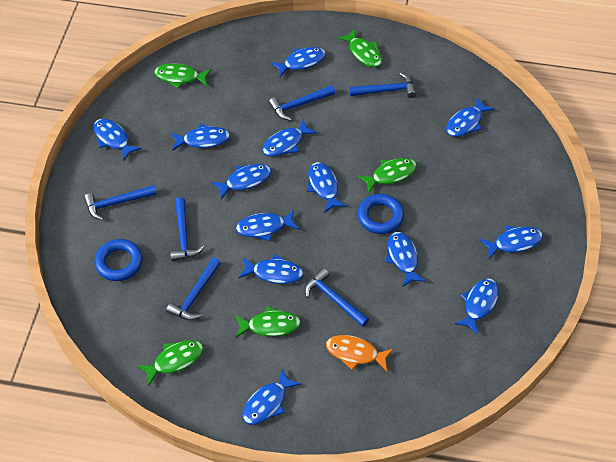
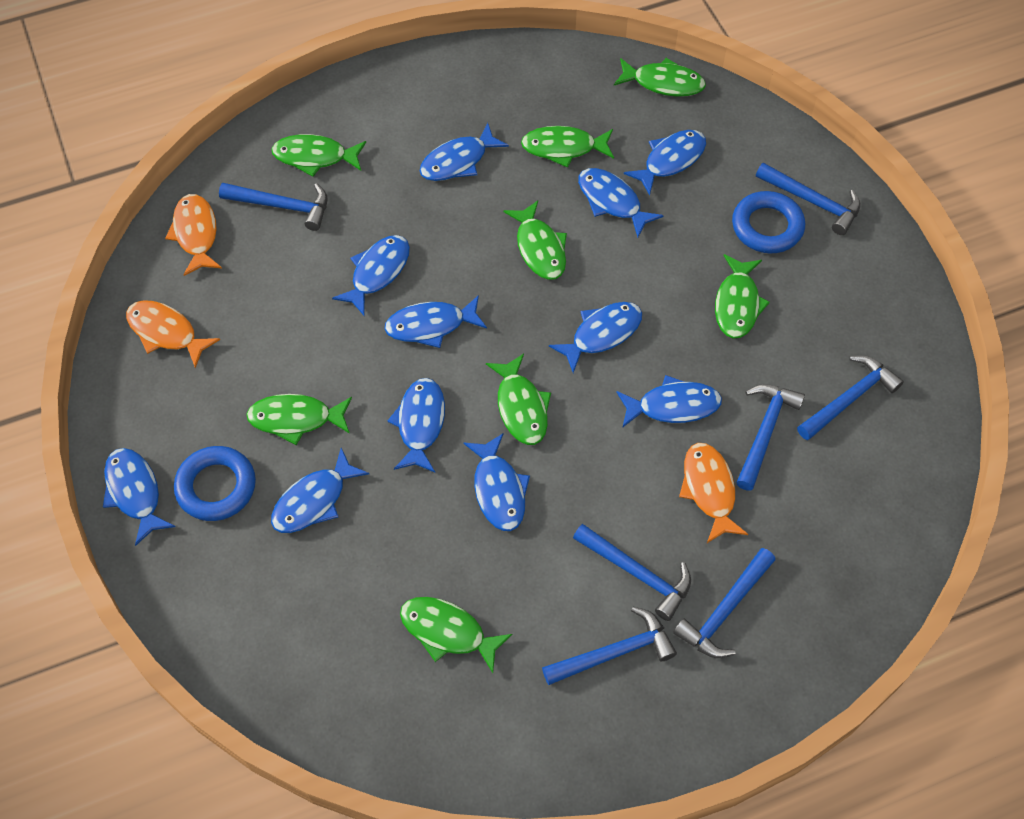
blue fish: 13 -> 11
blue hammer: 6 -> 7
green fish: 5 -> 8
orange fish: 1 -> 3

